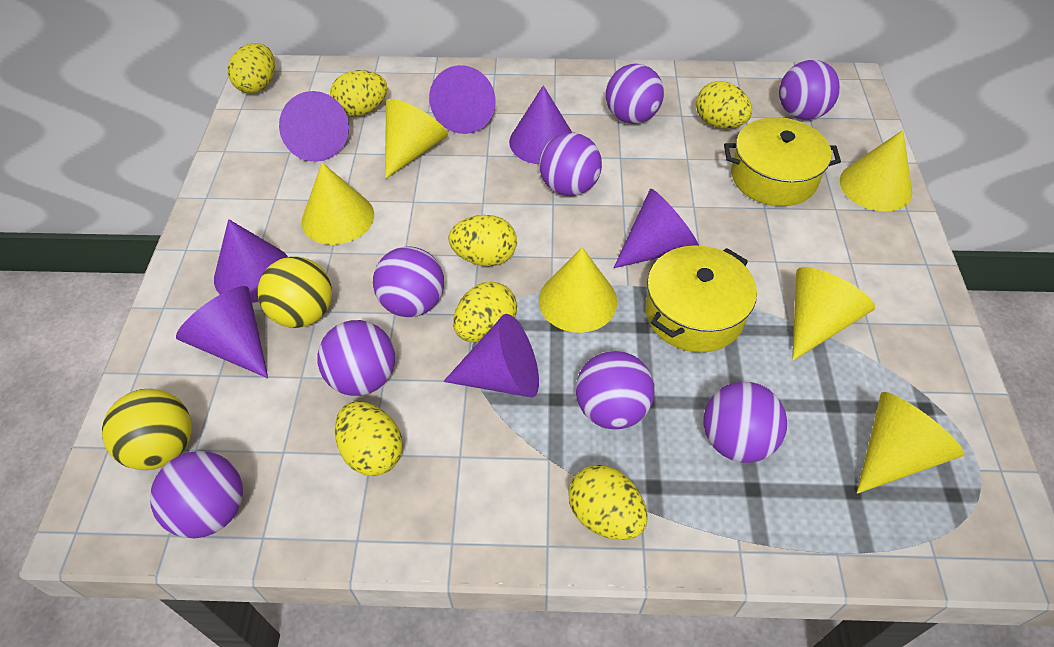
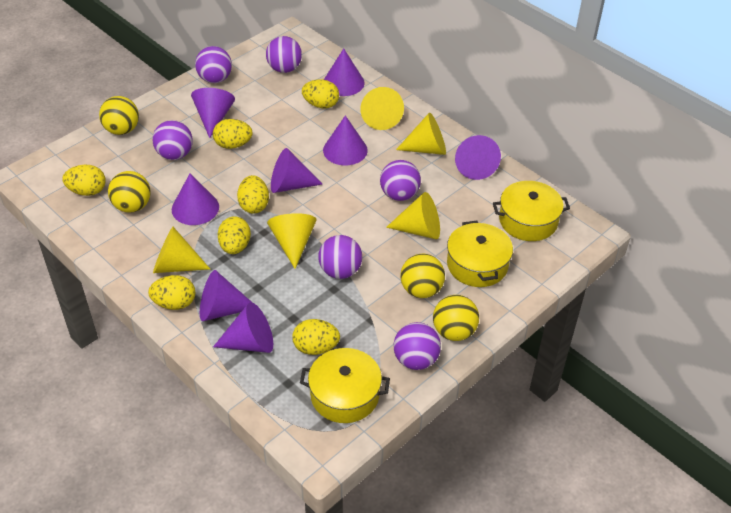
purple ball: 8 -> 6
purple cone: 7 -> 8
yellow ball: 2 -> 4
yellow cone: 6 -> 5
yellow pot: 2 -> 3

